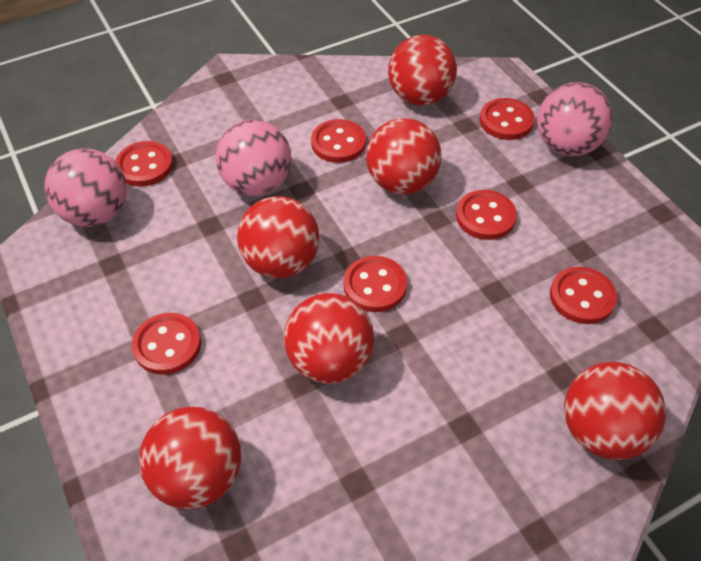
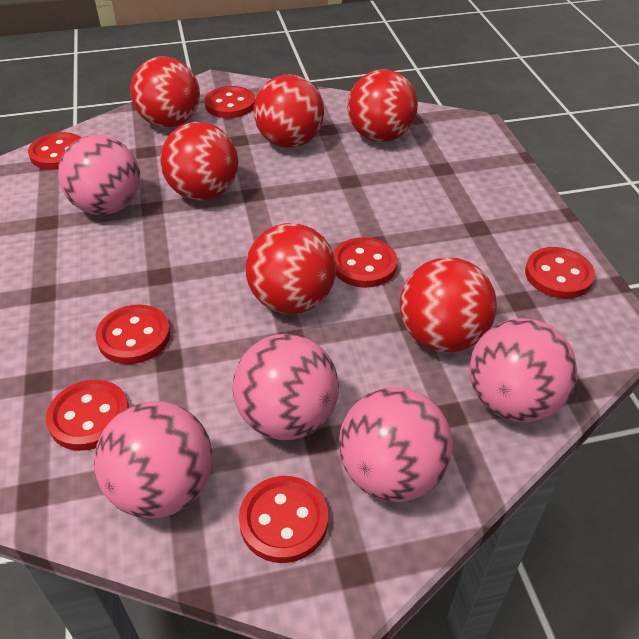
pink ball: 3 -> 5

